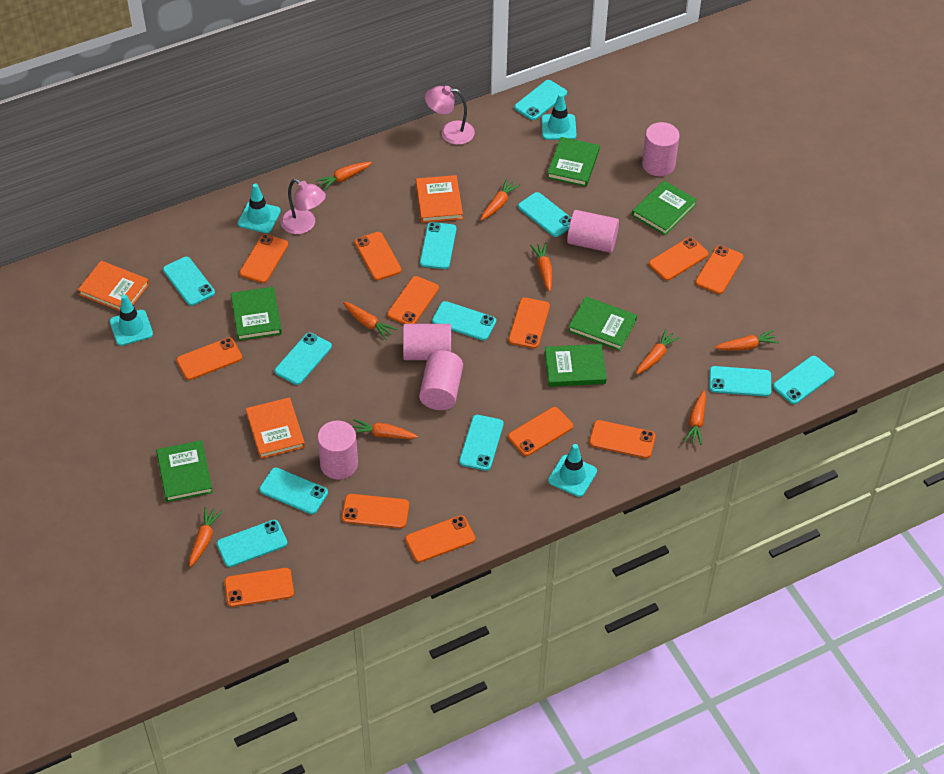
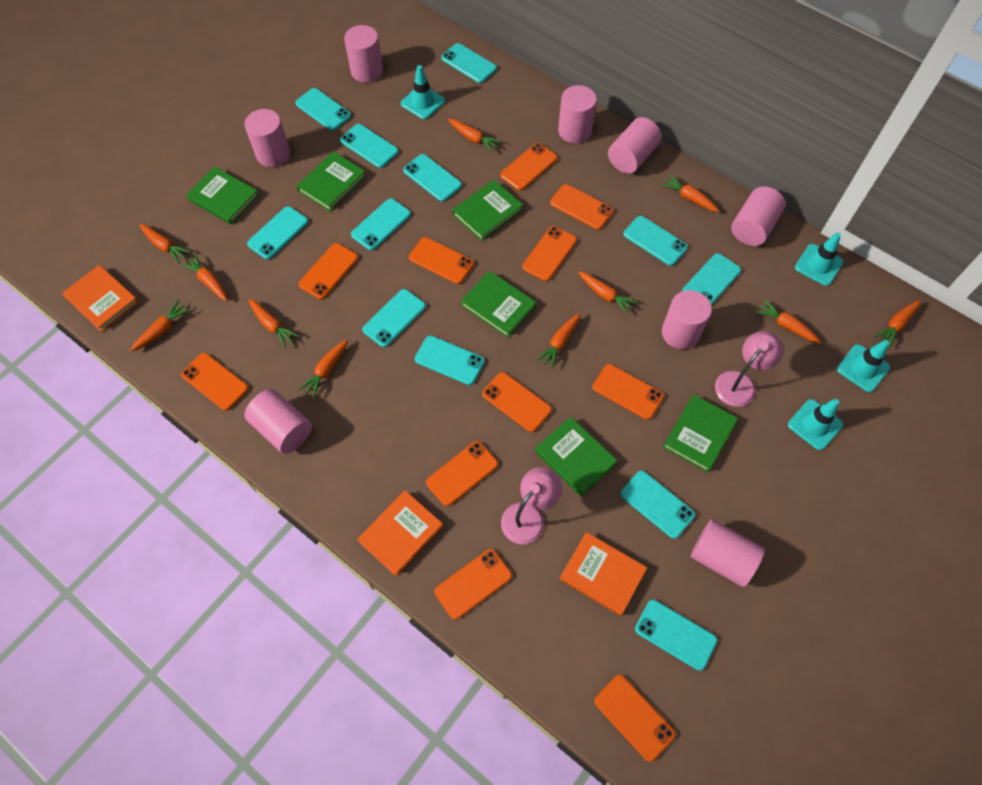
orange carrot: 9 -> 11
orange phone: 12 -> 11
pink cylinder: 5 -> 8
turquoise phone: 11 -> 12

